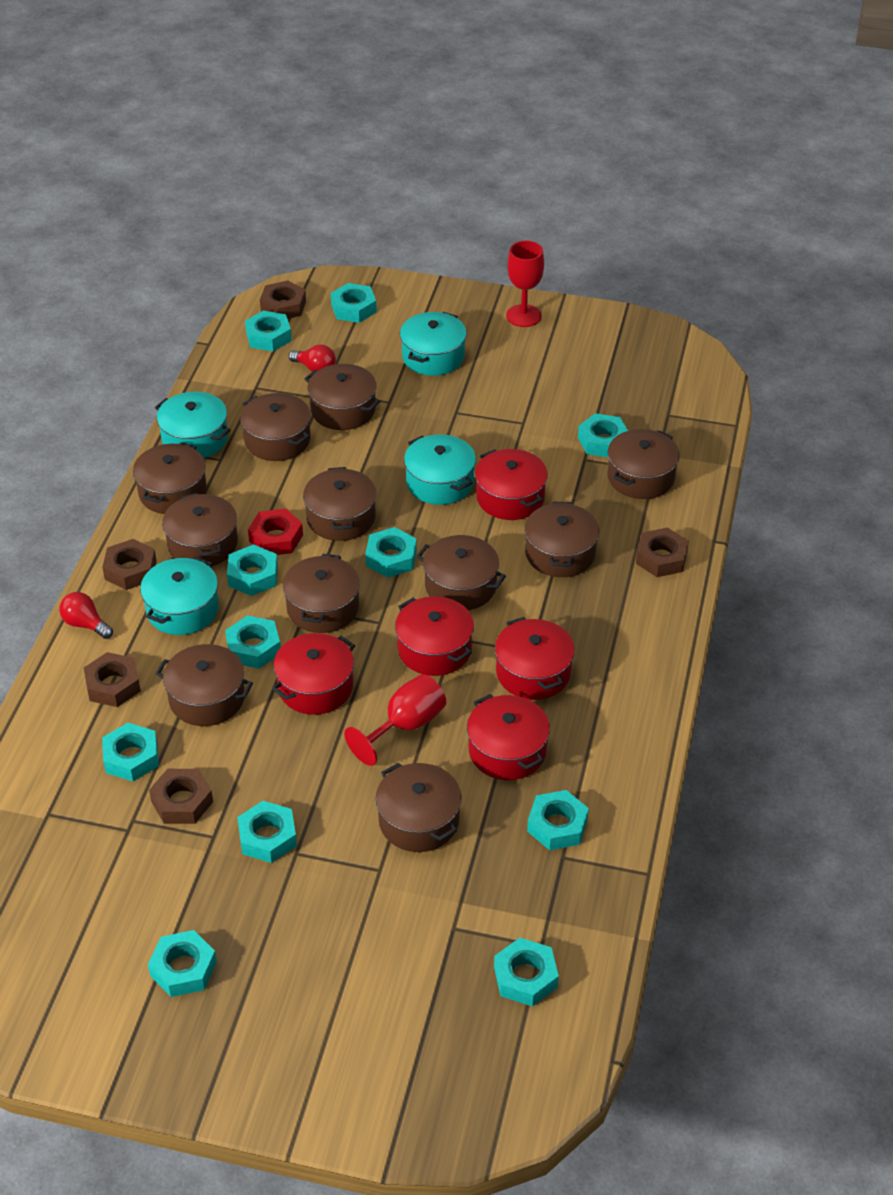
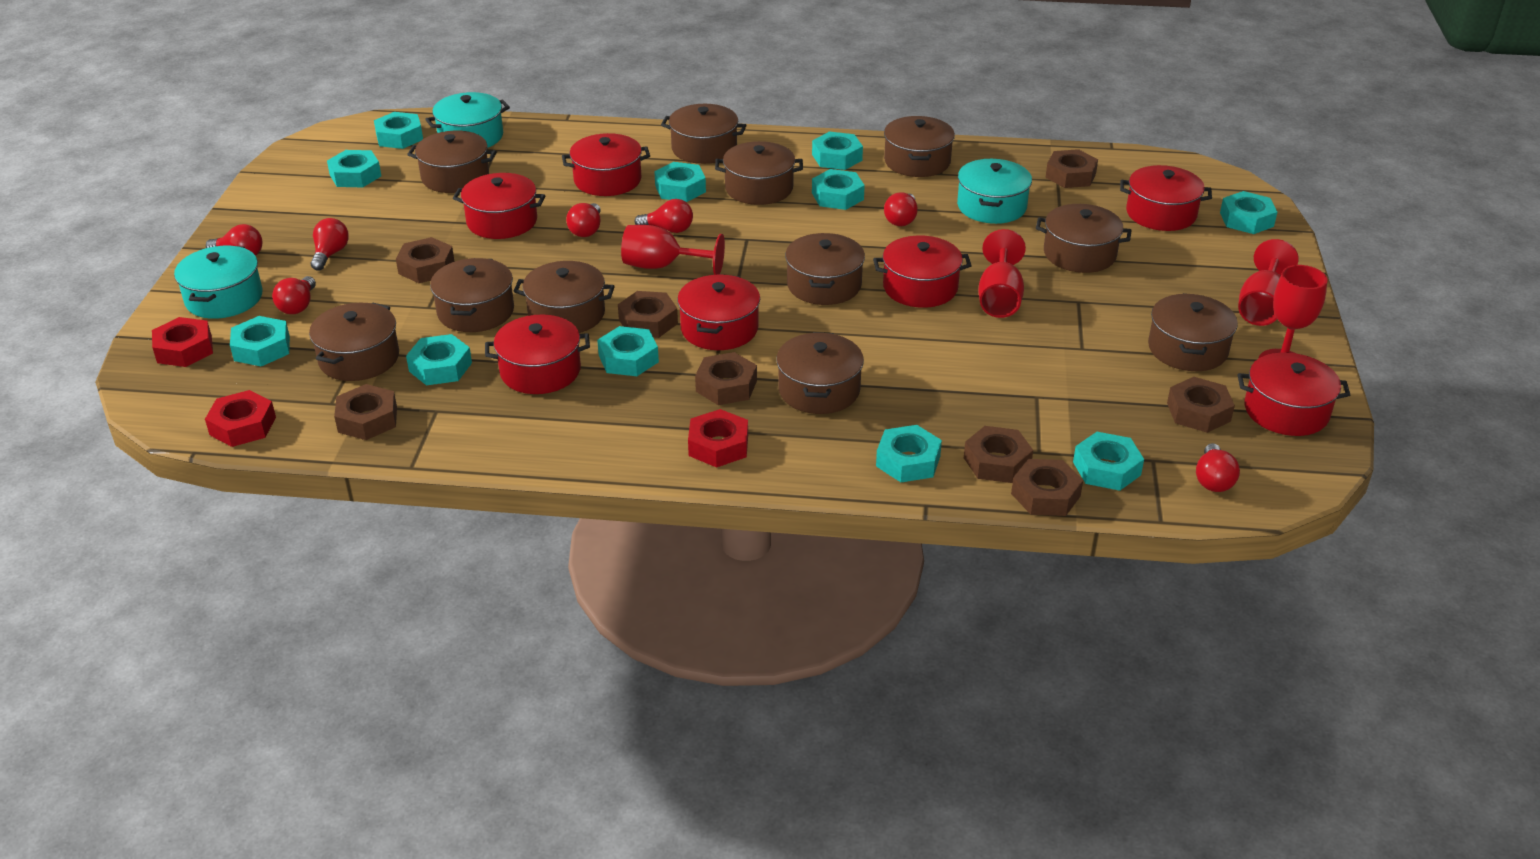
brown nut: 5 -> 8
red goblet: 2 -> 4
red light bulb: 2 -> 7
red nut: 1 -> 3
red pot: 5 -> 7
turquoise pot: 4 -> 3

